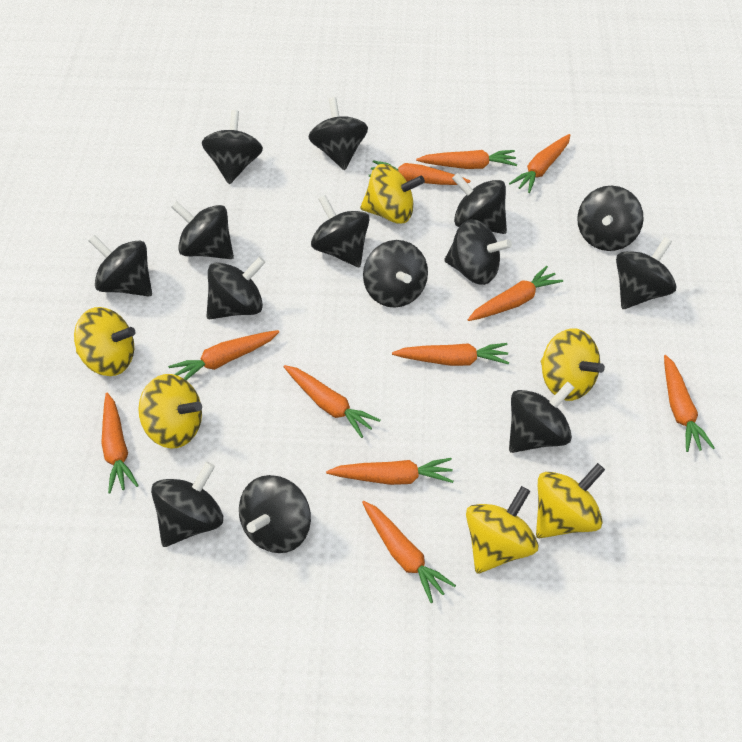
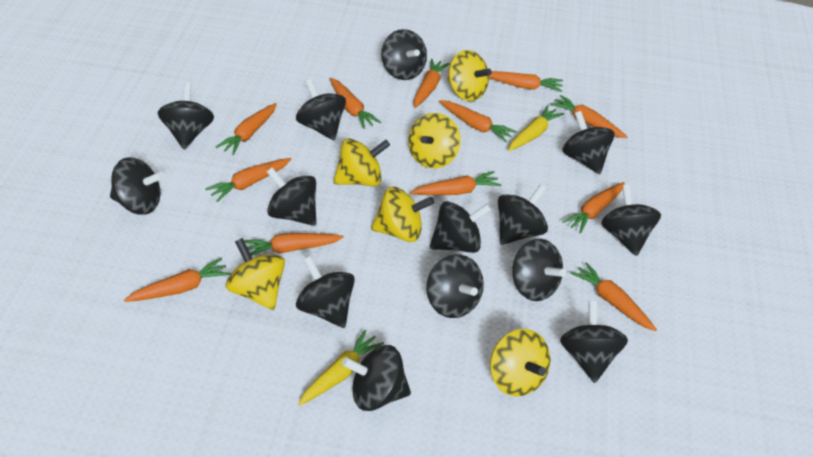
orange carrot: 11 -> 12
yellow carrot: 0 -> 2

